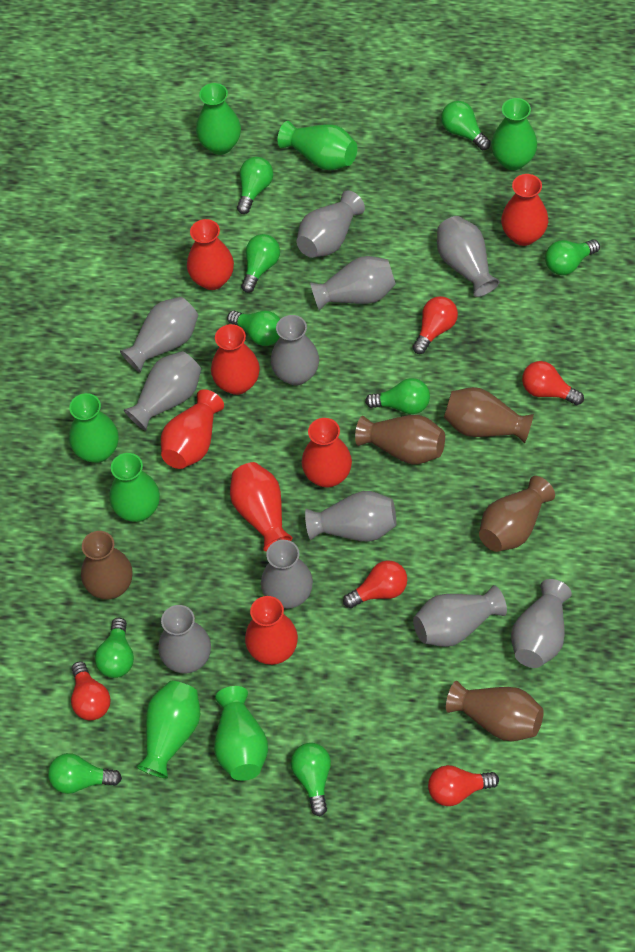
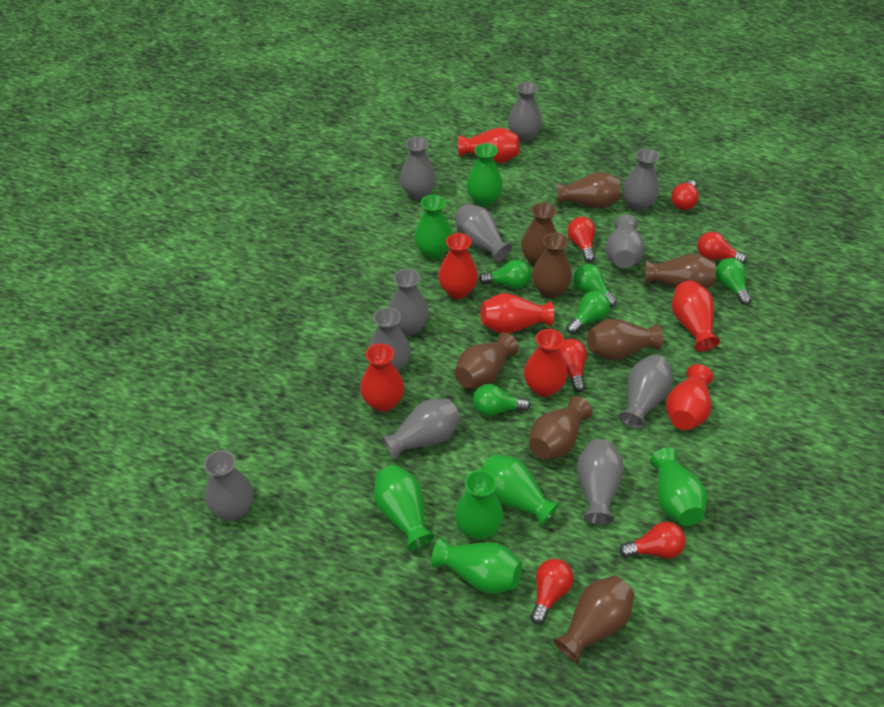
brown vase: 5 -> 8
green light bulb: 9 -> 5
red light bulb: 5 -> 6

